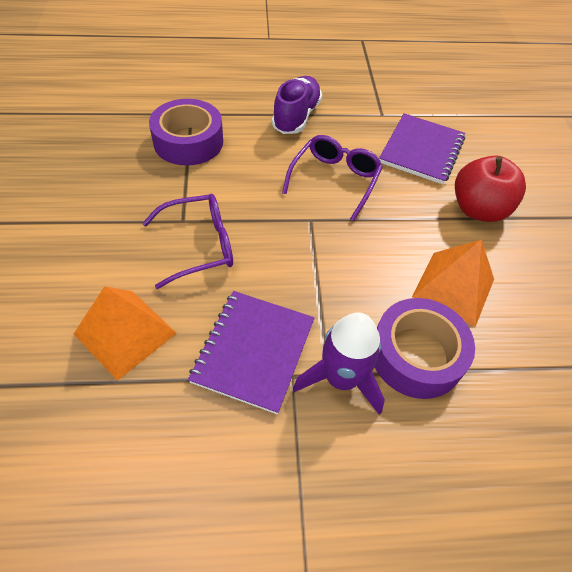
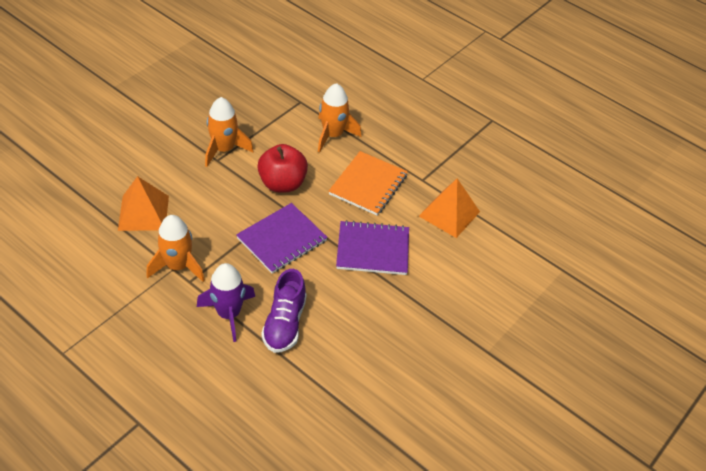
orange notebook: 0 -> 1
orange rocket: 0 -> 3
purple glasses: 2 -> 0
purple tape: 2 -> 0

